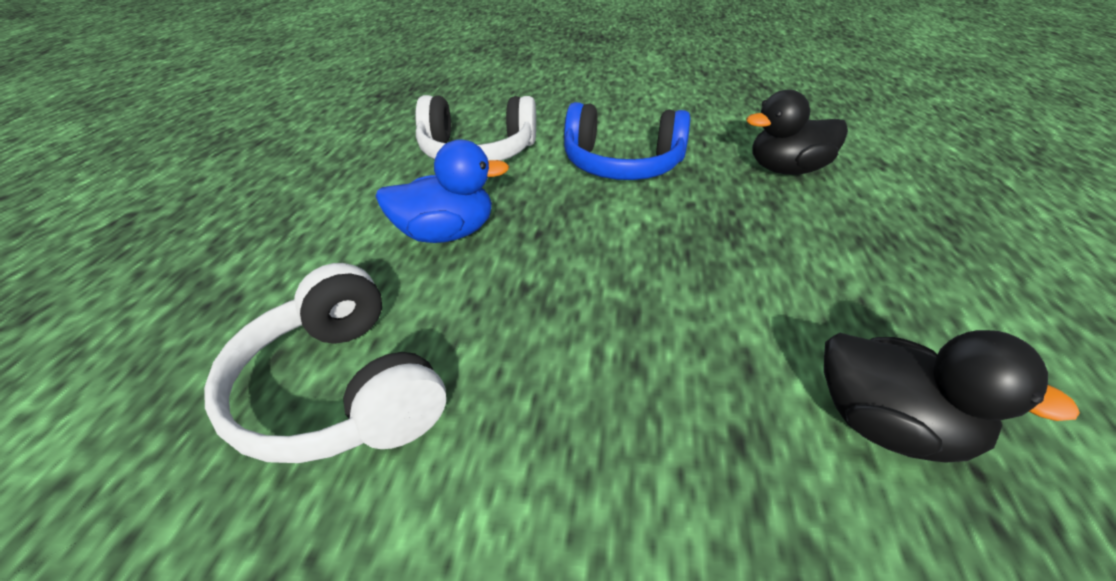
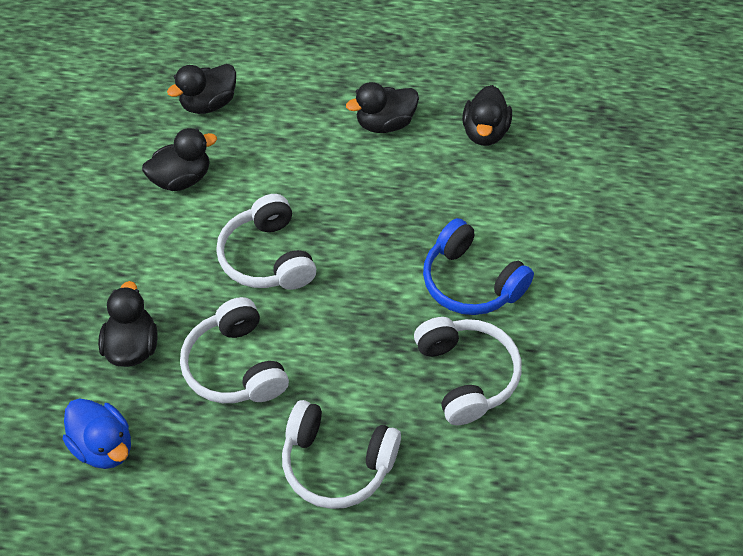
black duck: 2 -> 5
white headphones: 2 -> 4

